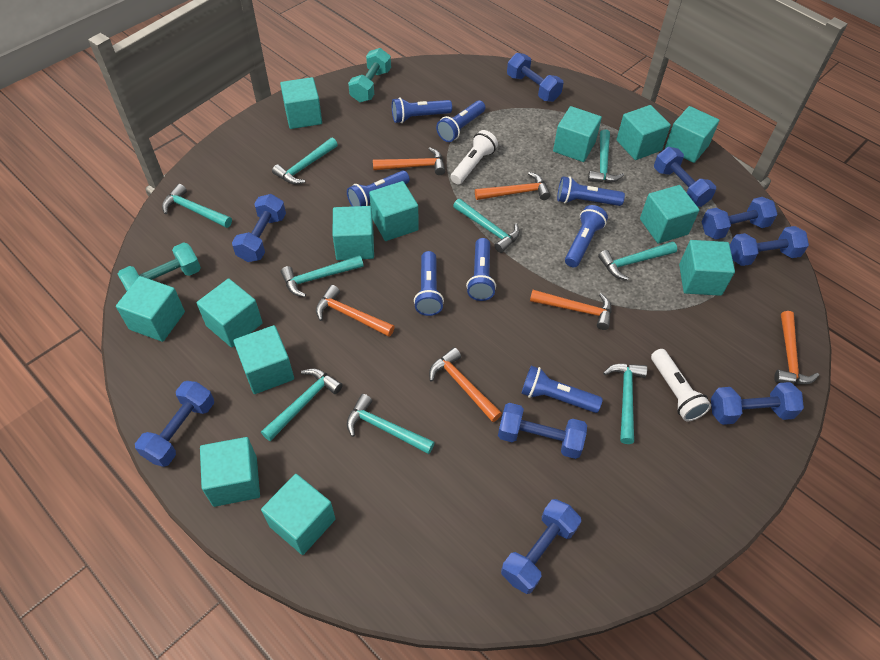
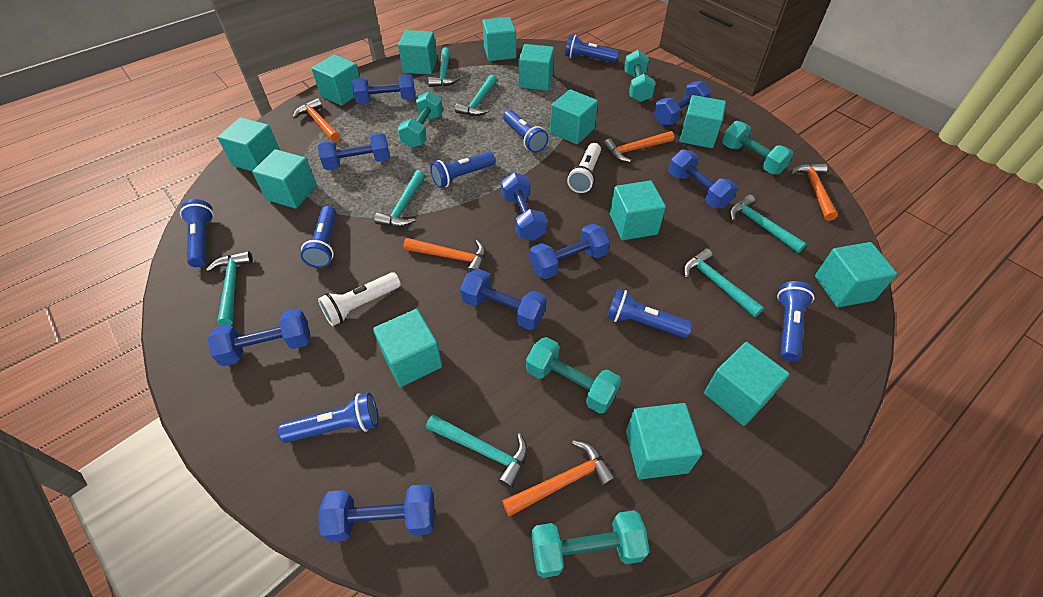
orange hammer: 6 -> 5
turquoise dumbbell: 2 -> 5
turquoise hammer: 9 -> 7

